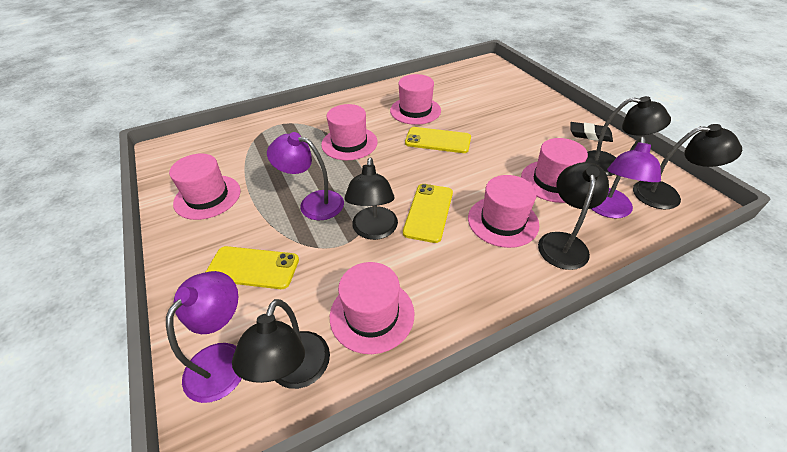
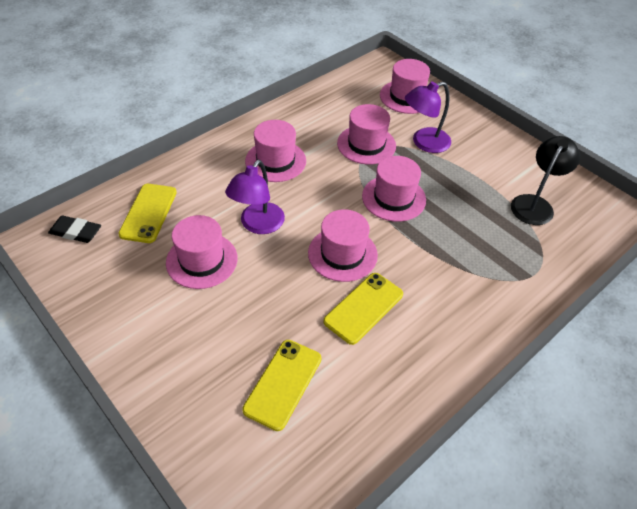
black lamp: 5 -> 1
purple lamp: 3 -> 2

